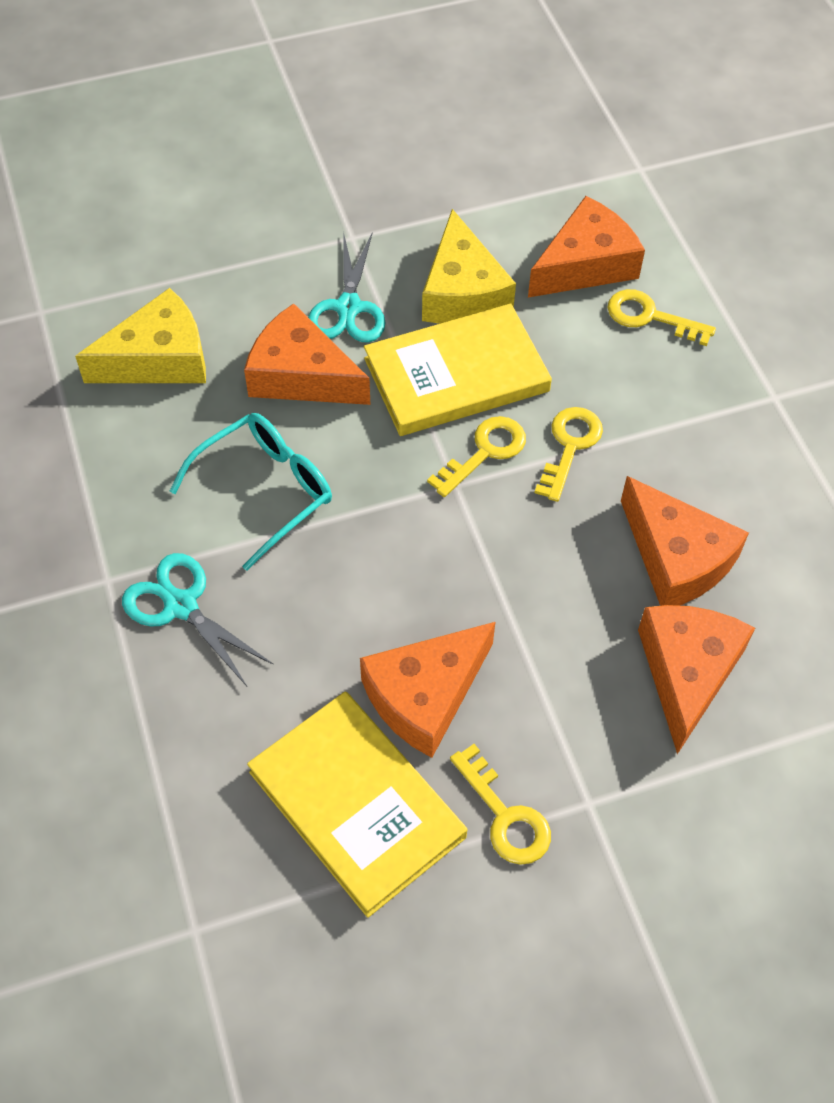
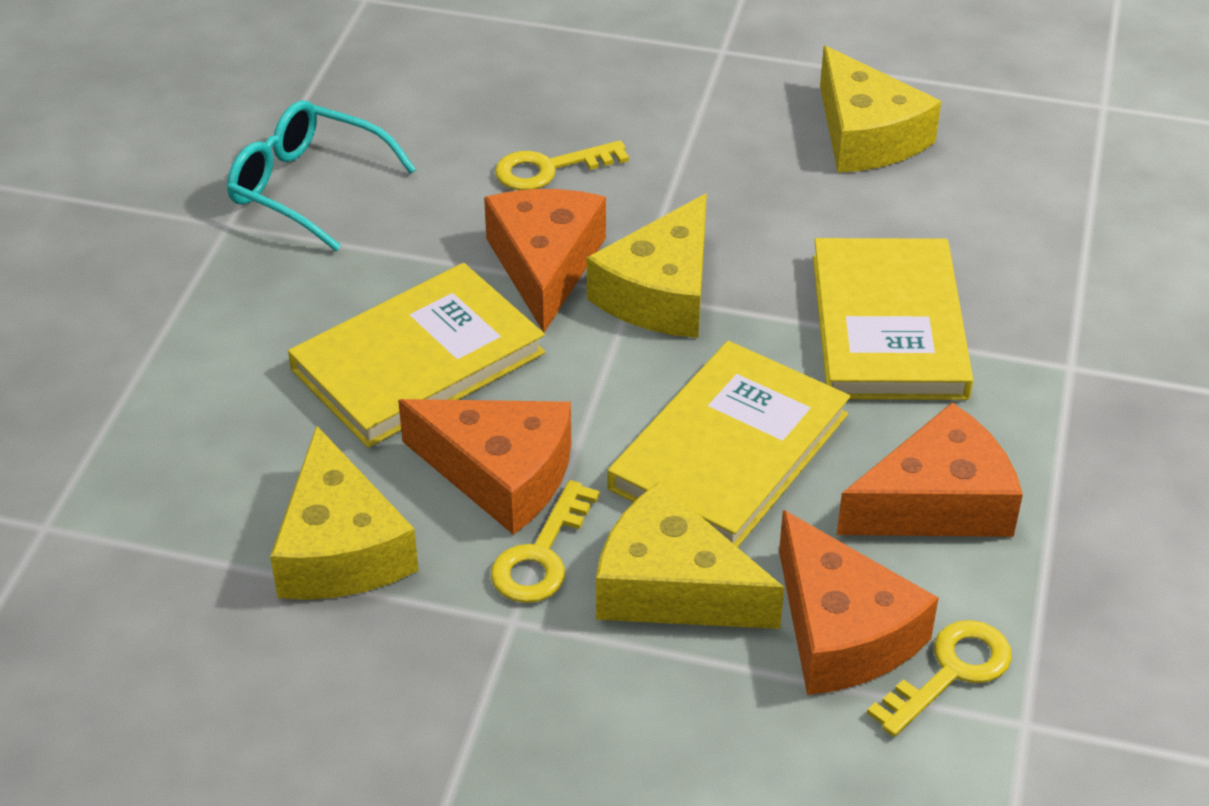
orange cheese: 5 -> 4
turquoise scissors: 2 -> 0
yellow book: 2 -> 3
yellow cheese: 2 -> 4
yellow key: 4 -> 3

